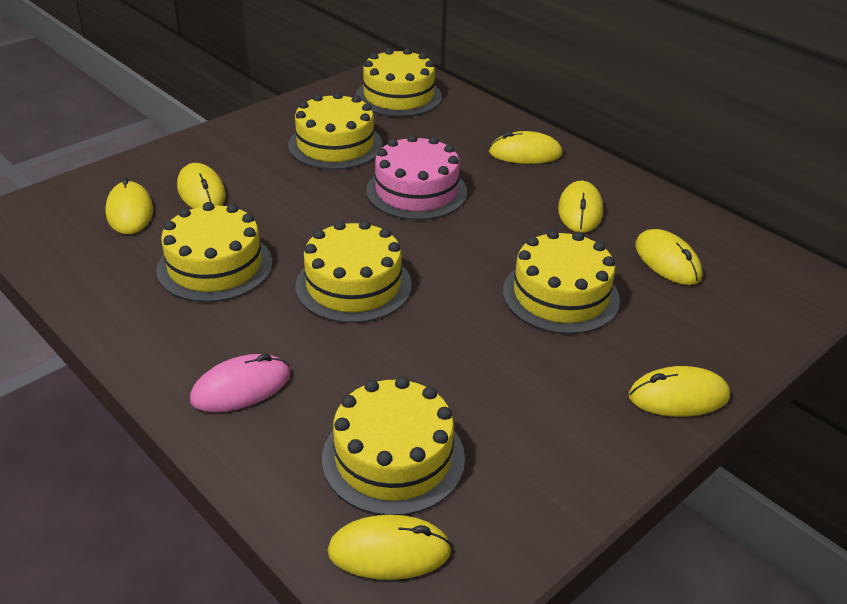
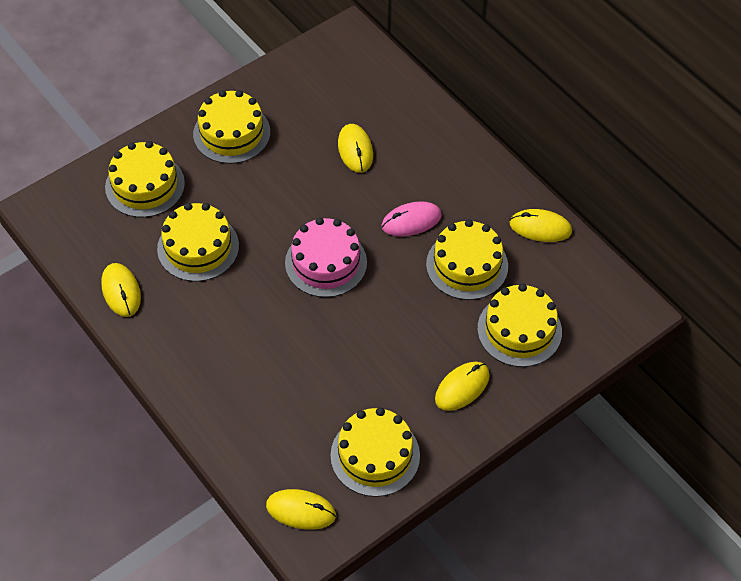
yellow mouse: 7 -> 5

